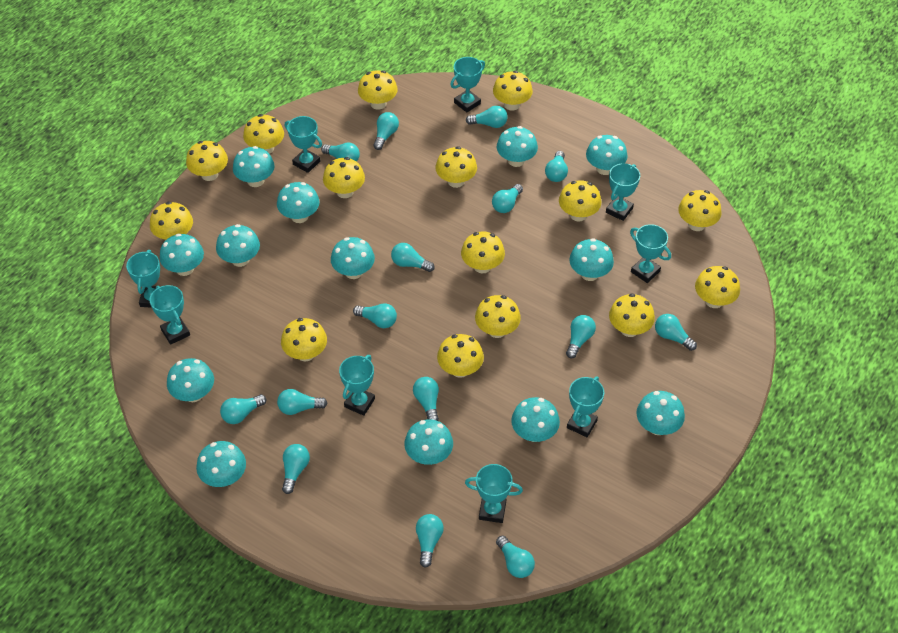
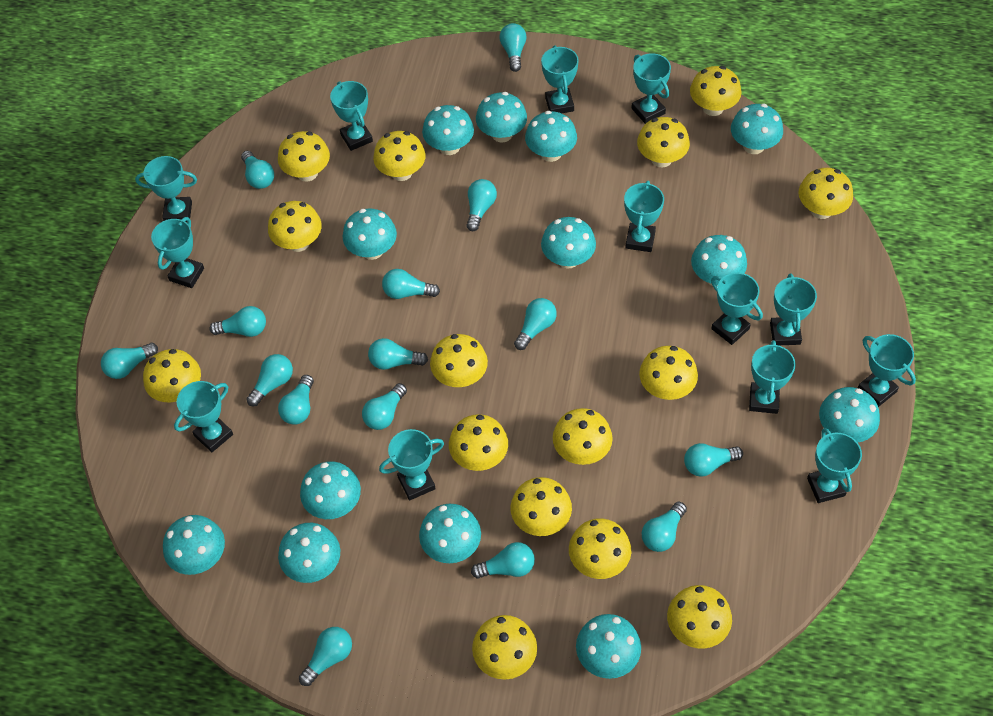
turquoise trophy: 9 -> 13

